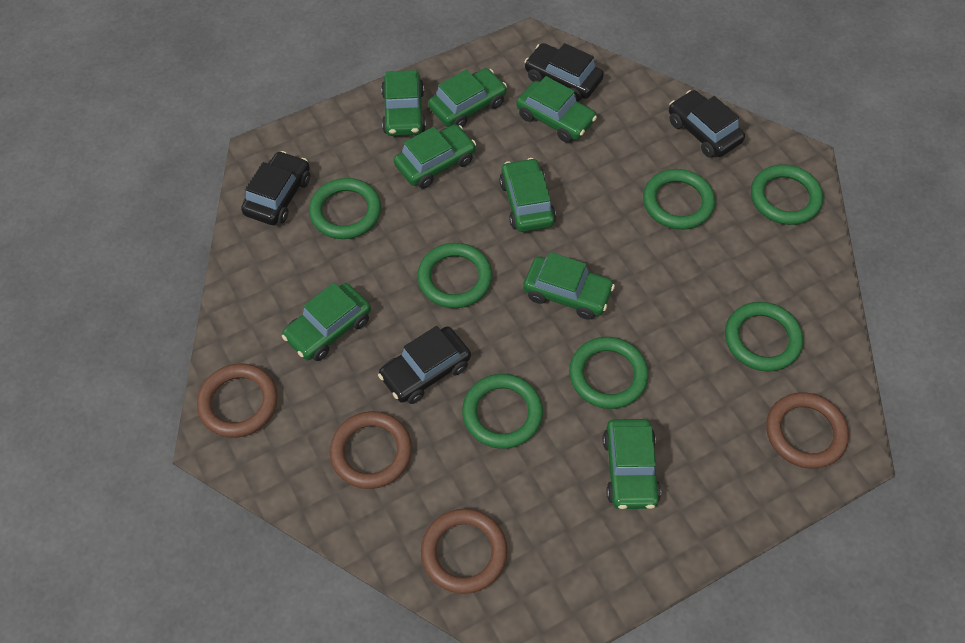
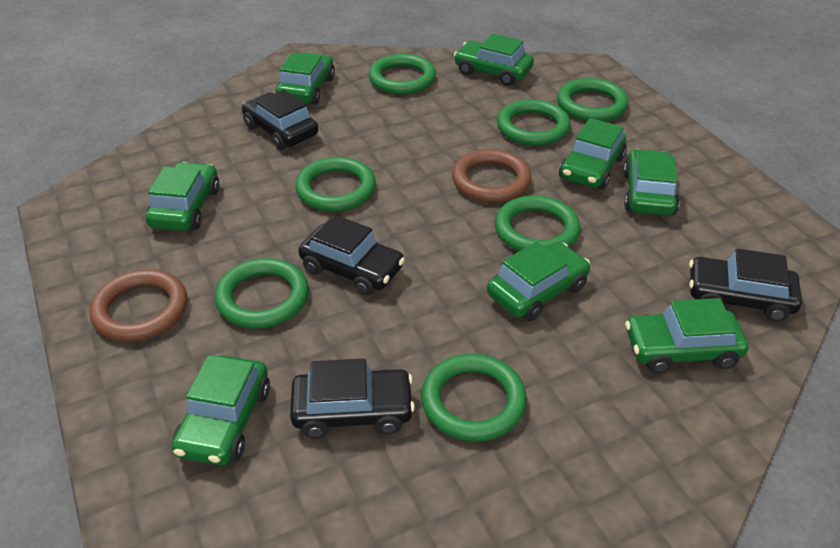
brown ring: 4 -> 2

